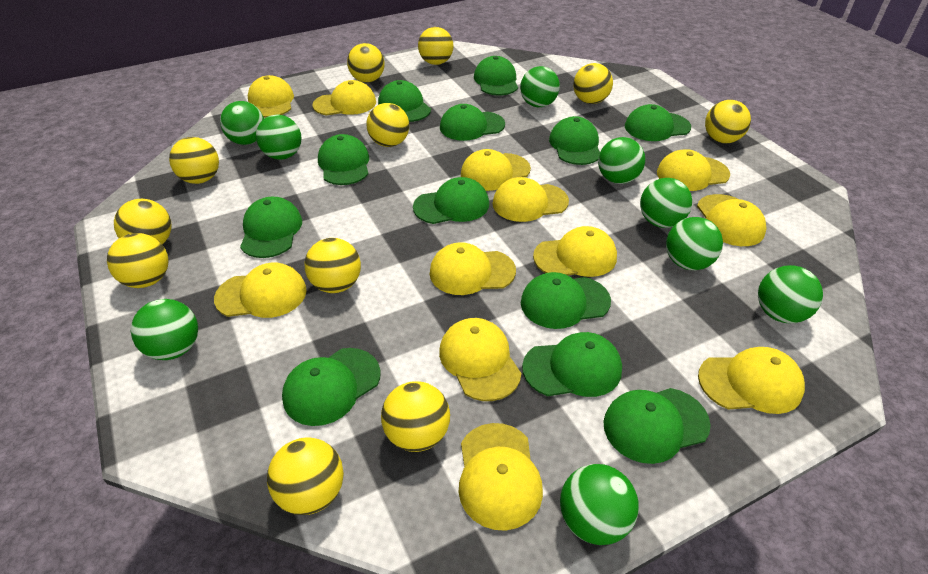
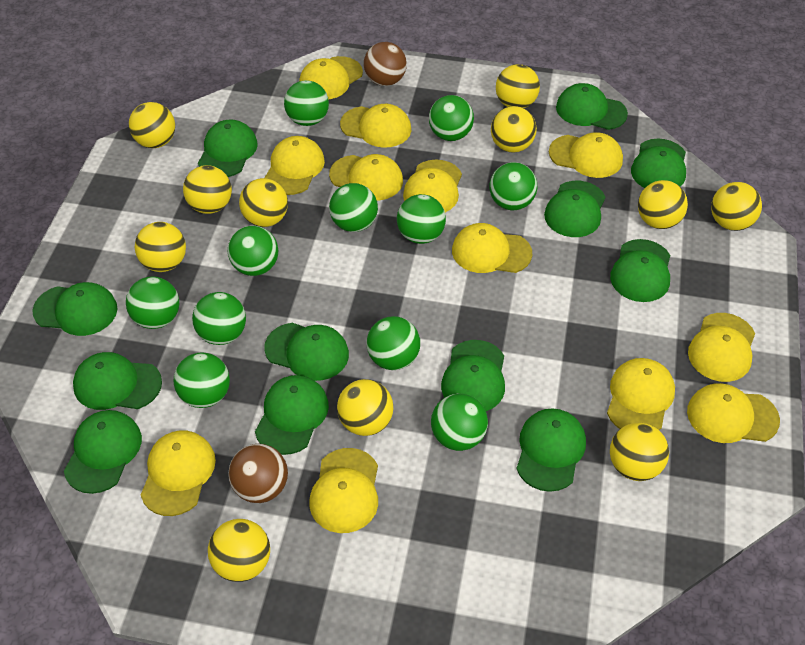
brown ball: 0 -> 2
green ball: 9 -> 11

